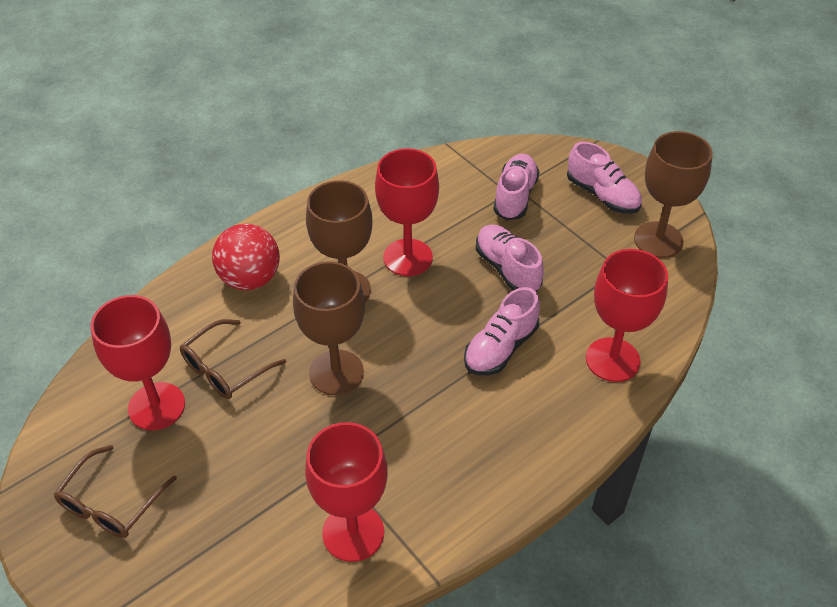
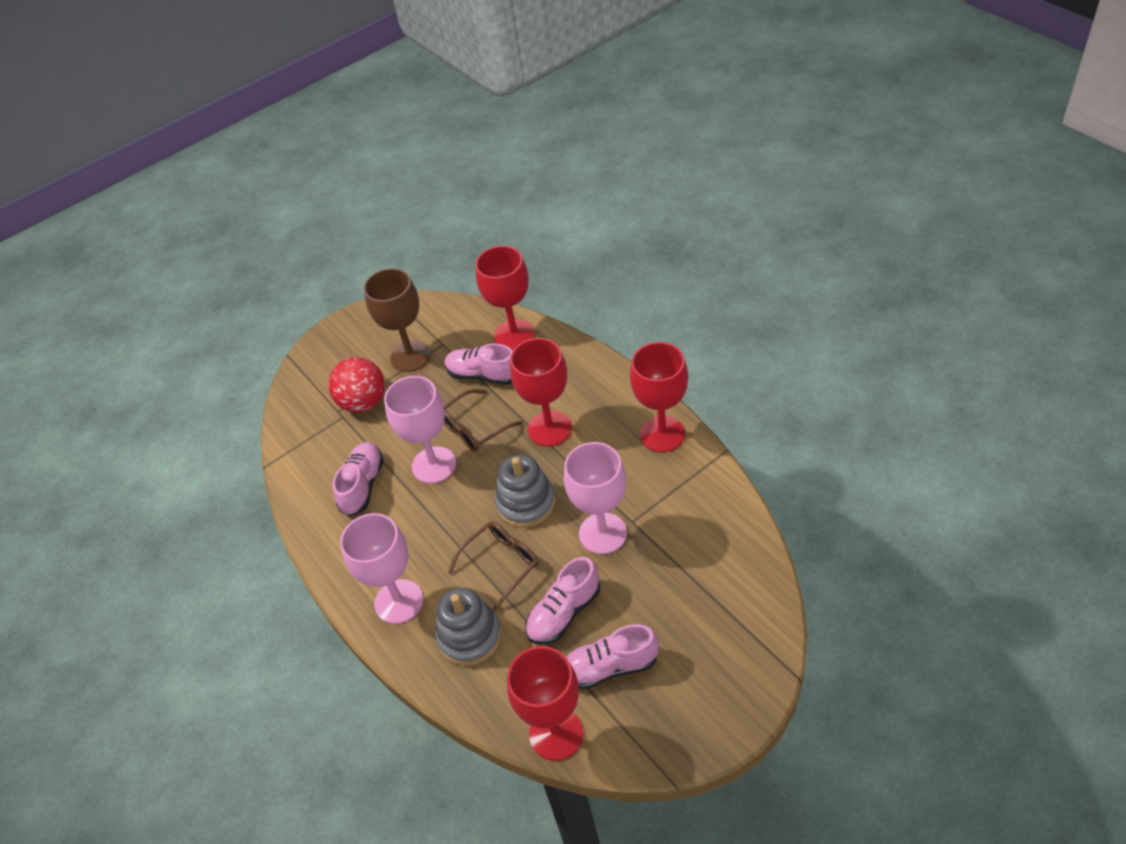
brown goblet: 3 -> 1
grey stacking toy: 0 -> 2
pink goblet: 0 -> 3

